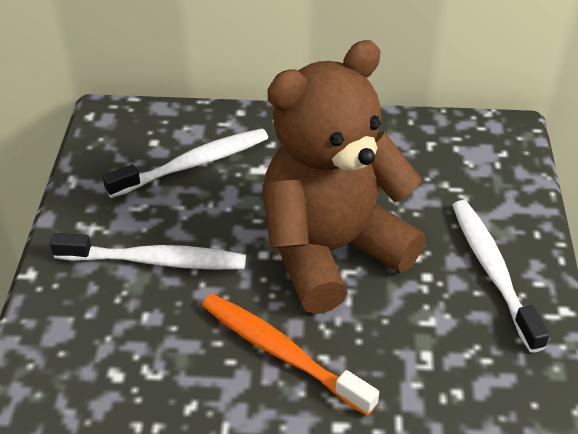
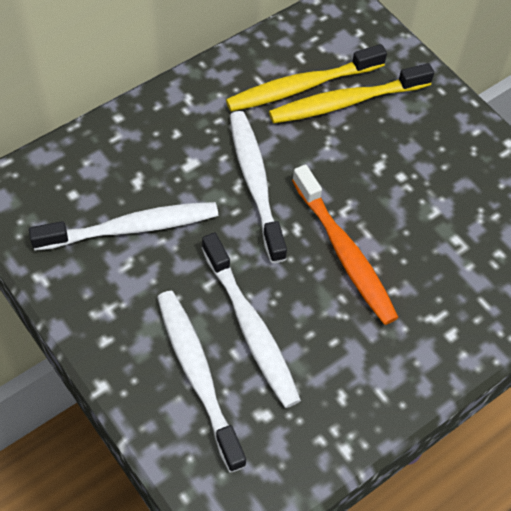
brown teddy bear: 1 -> 0
white toothbrush: 3 -> 4
yellow toothbrush: 0 -> 2

